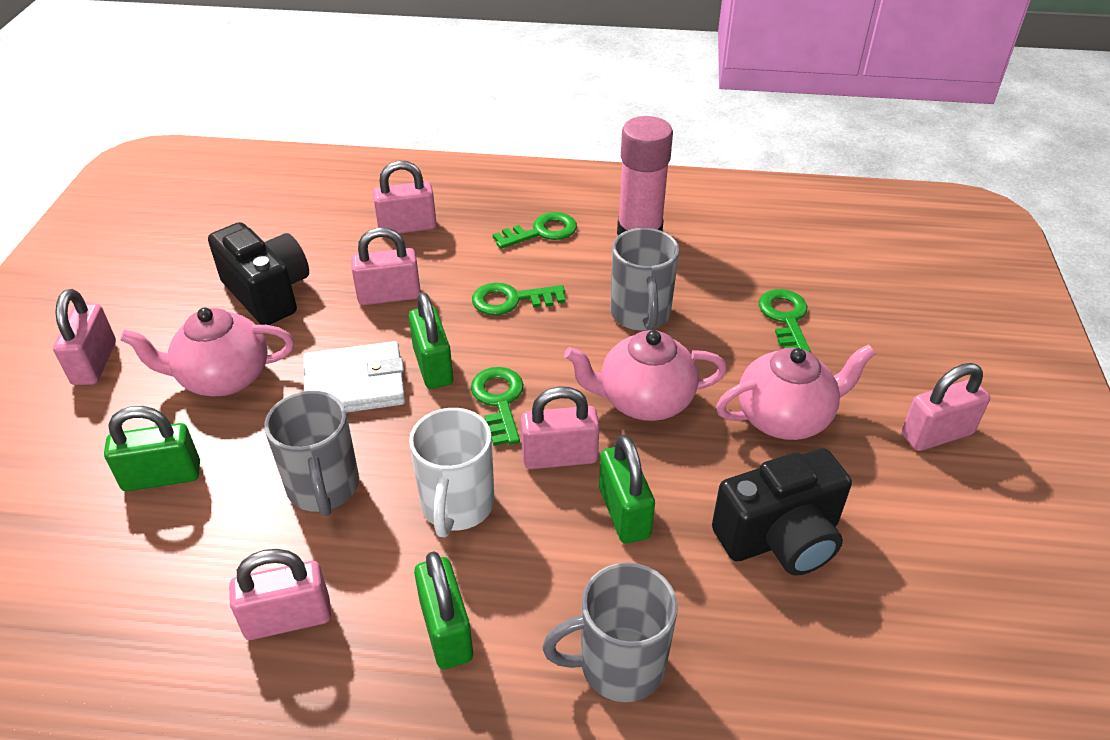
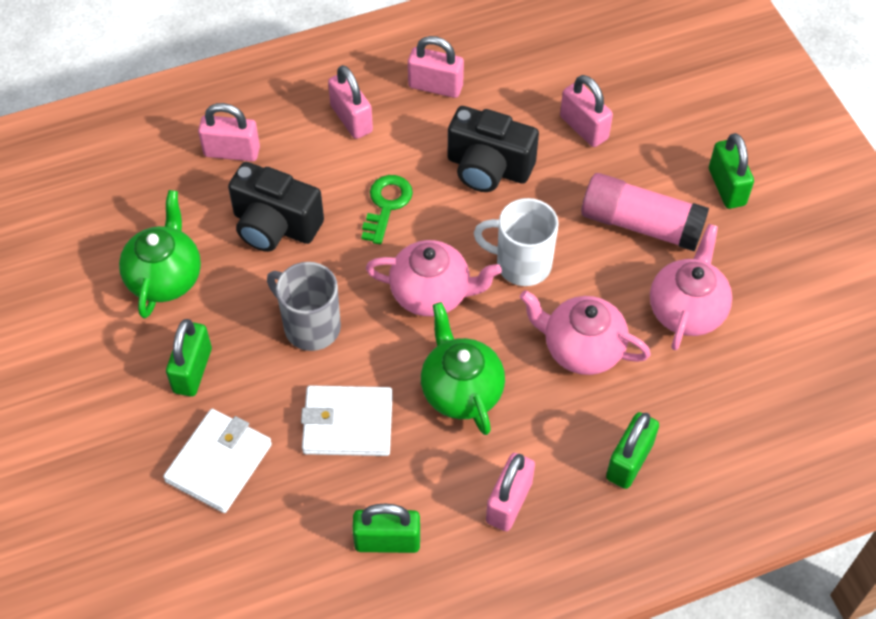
green key: 4 -> 1
green teapot: 0 -> 2
grey mug: 3 -> 1
pink padlock: 6 -> 5
white wallet: 1 -> 2

